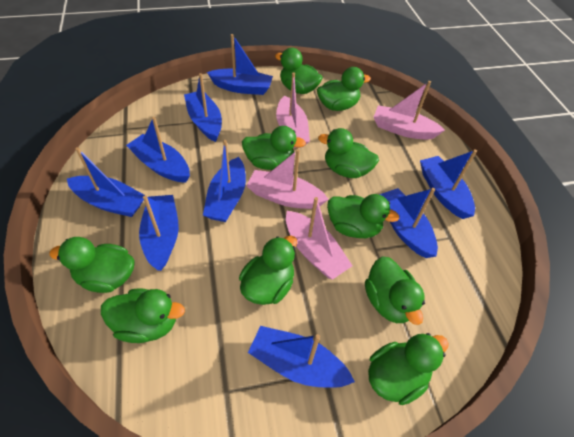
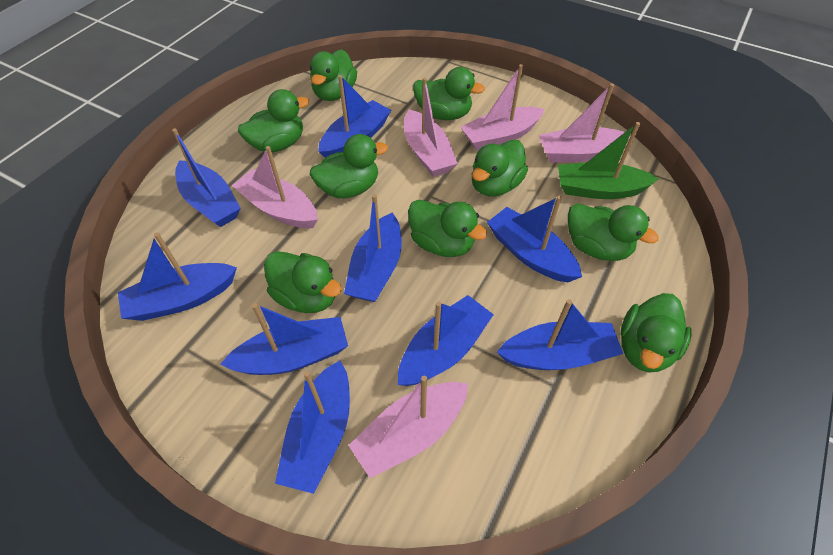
green boat: 0 -> 1
green duck: 10 -> 9
pink boat: 4 -> 5

